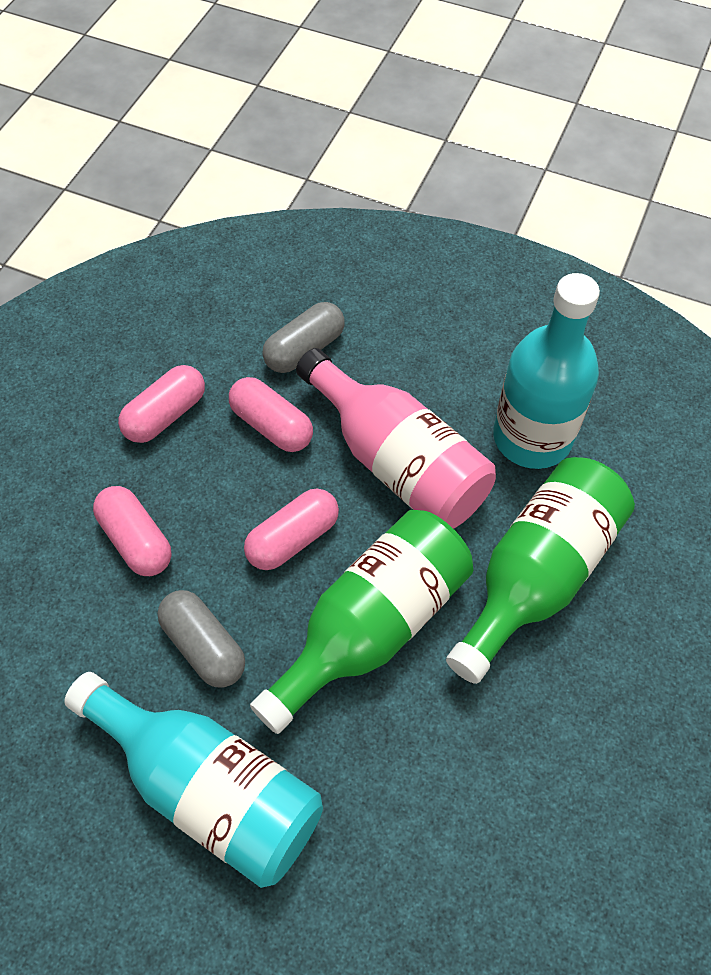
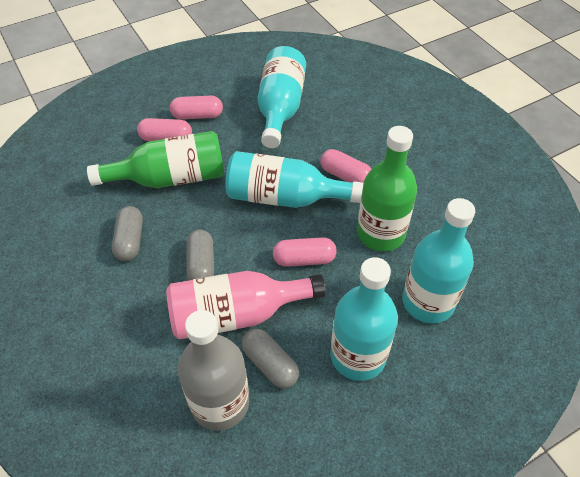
grey bottle: 0 -> 1
grey capsule: 2 -> 3
turquoise bottle: 2 -> 4

